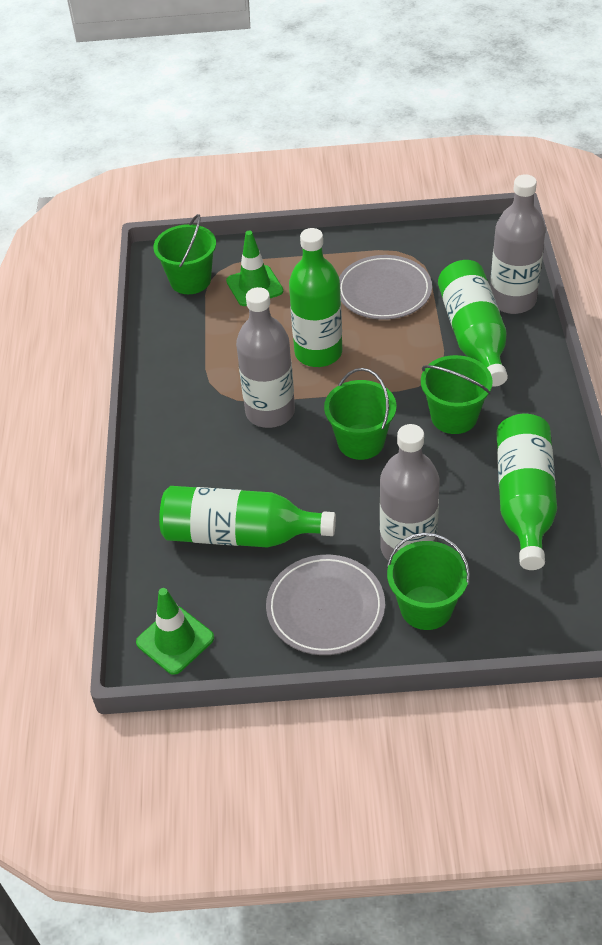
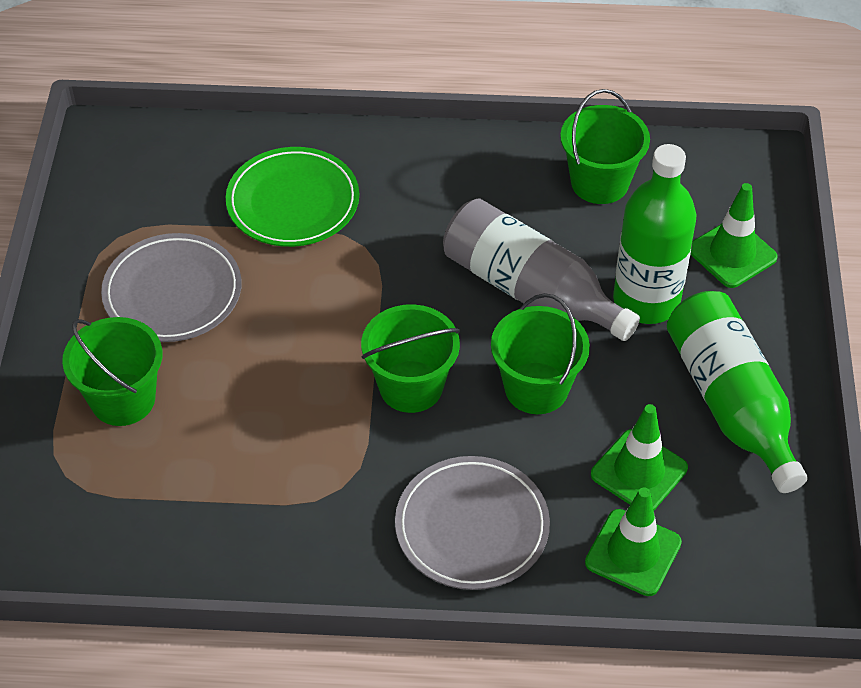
green bottle: 4 -> 2
green plate: 0 -> 1
green traffic cone: 2 -> 3
grey bottle: 3 -> 1

